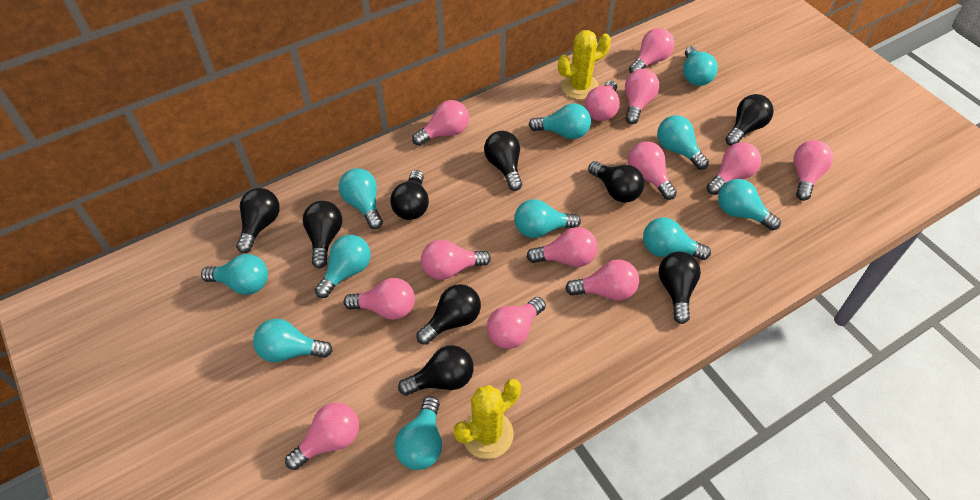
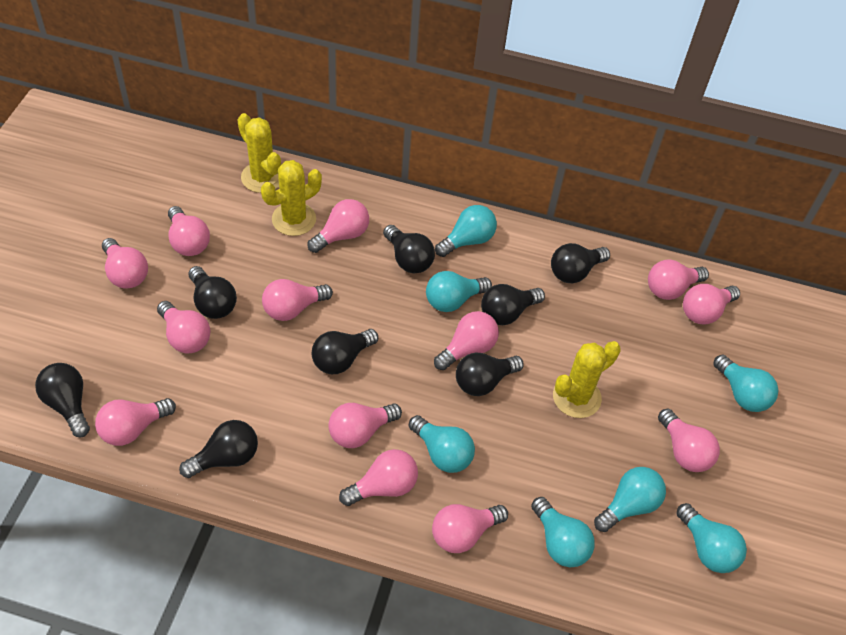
black light bulb: 9 -> 8
turquoise light bulb: 11 -> 7
yellow cactus: 2 -> 3

